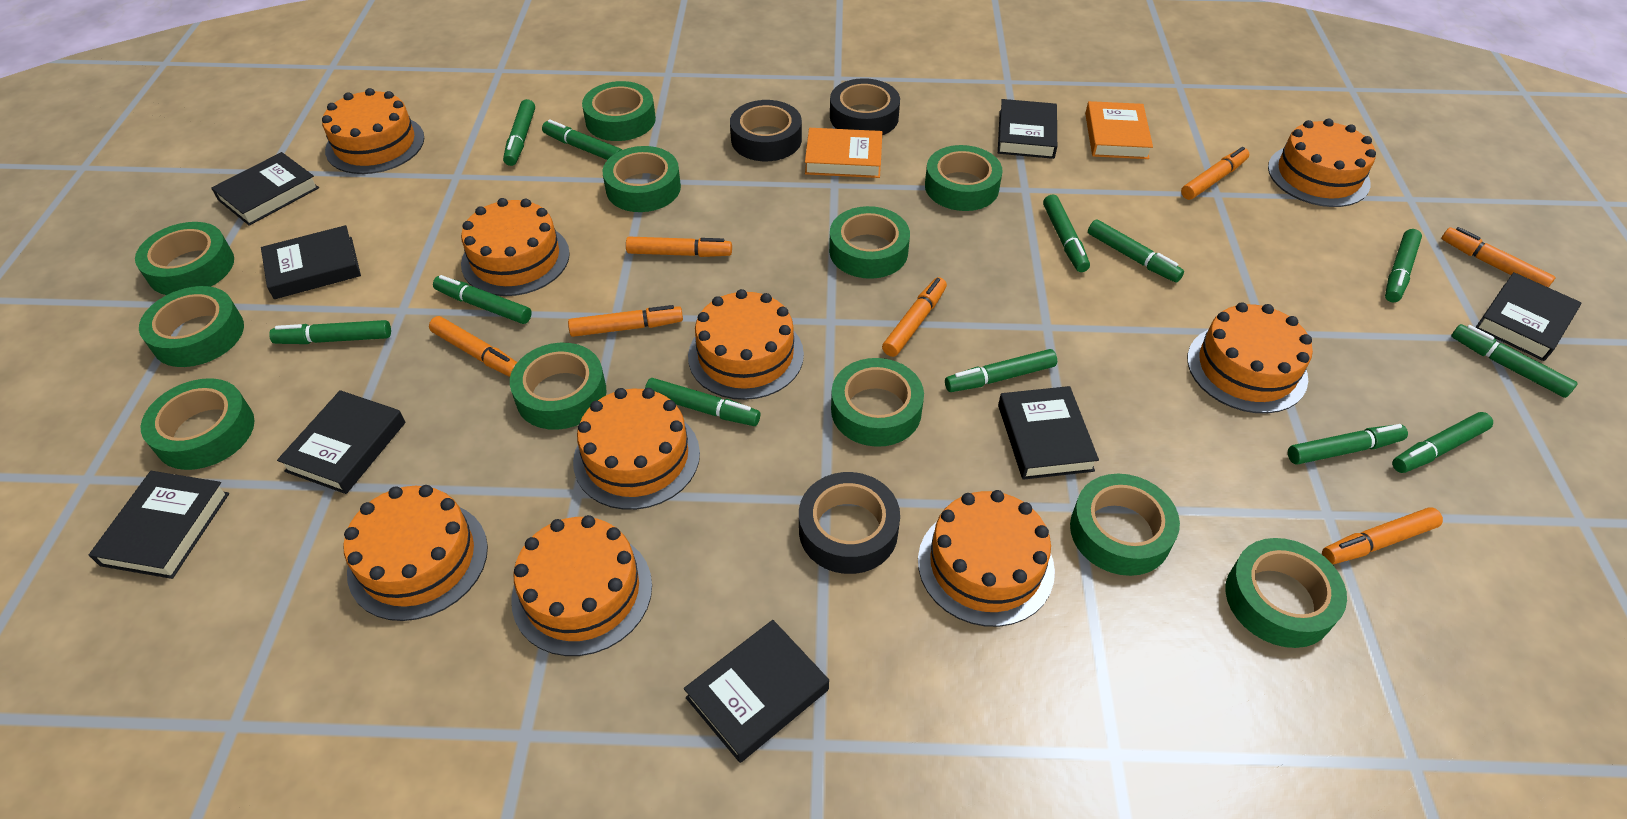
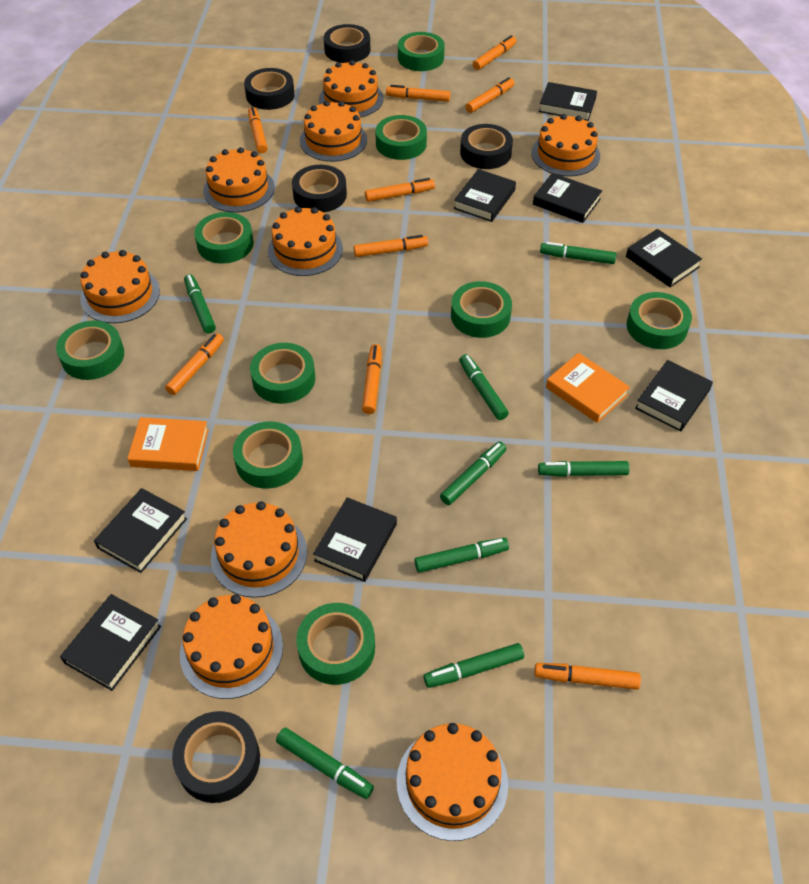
black tape: 3 -> 5
green marker: 12 -> 8
green tape: 11 -> 9
orange marker: 7 -> 9

